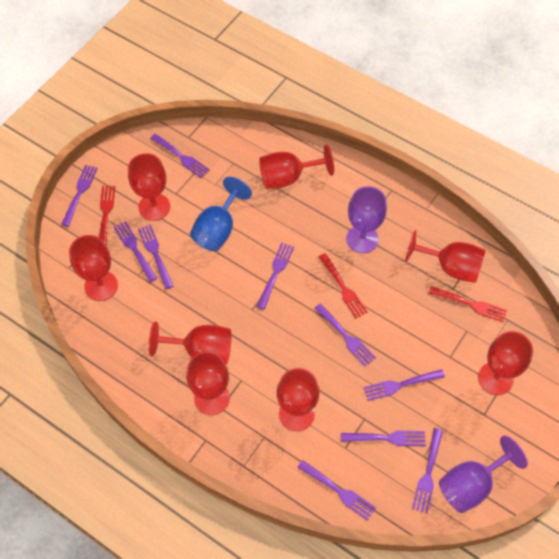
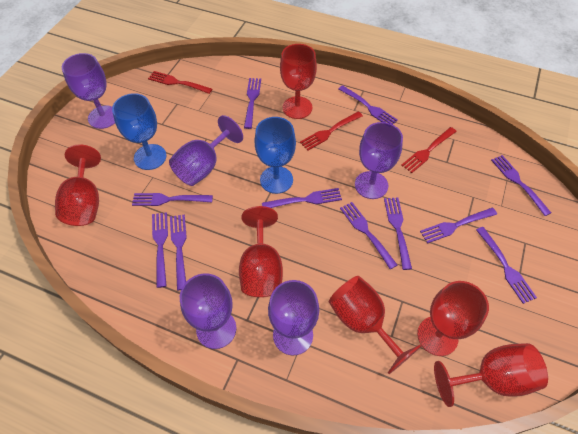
blue goblet: 1 -> 2
purple fork: 10 -> 11
purple goblet: 2 -> 5
red goblet: 8 -> 6

